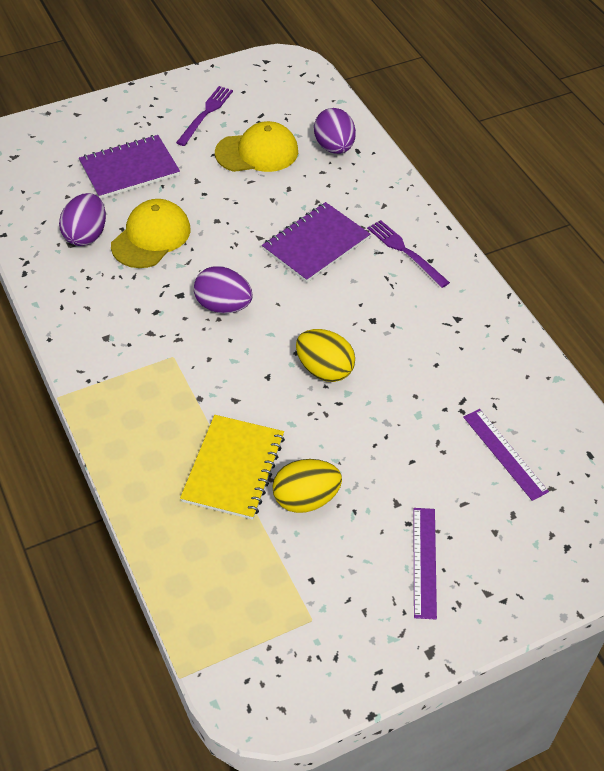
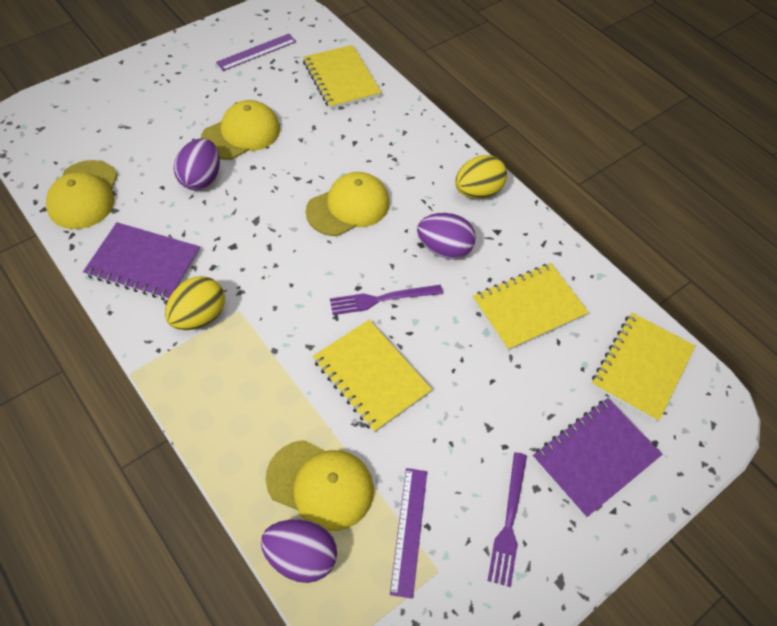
yellow cap: 2 -> 4
yellow notebook: 1 -> 4

